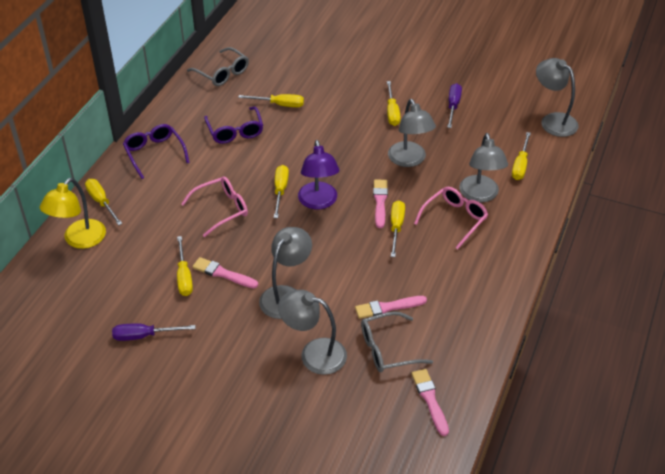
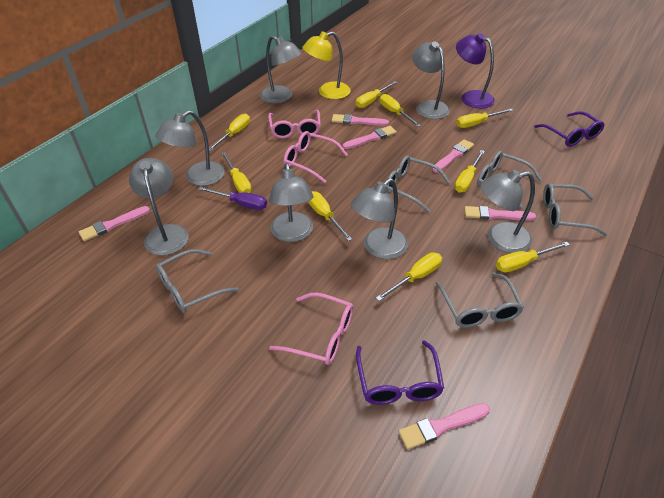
grey glasses: 2 -> 5
grey lamp: 5 -> 7
pink brush: 4 -> 6
pink glasses: 2 -> 3
purple screwdriver: 2 -> 1
yellow screwdriver: 7 -> 9

